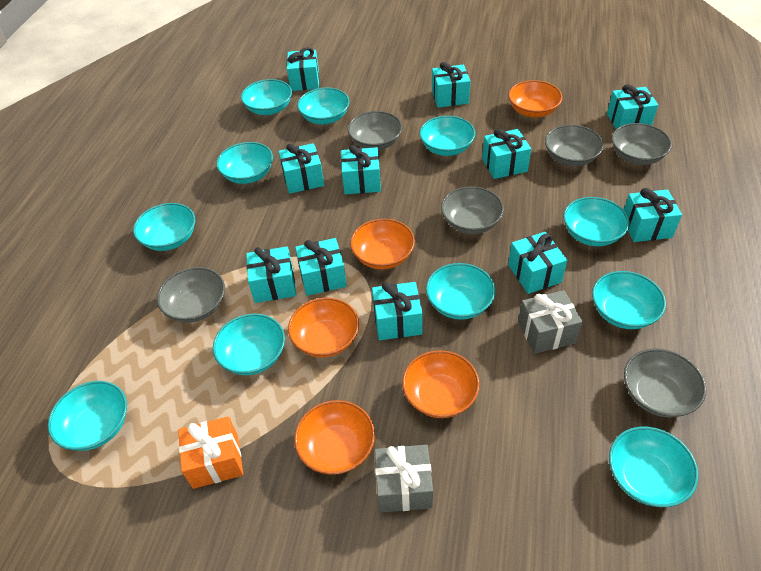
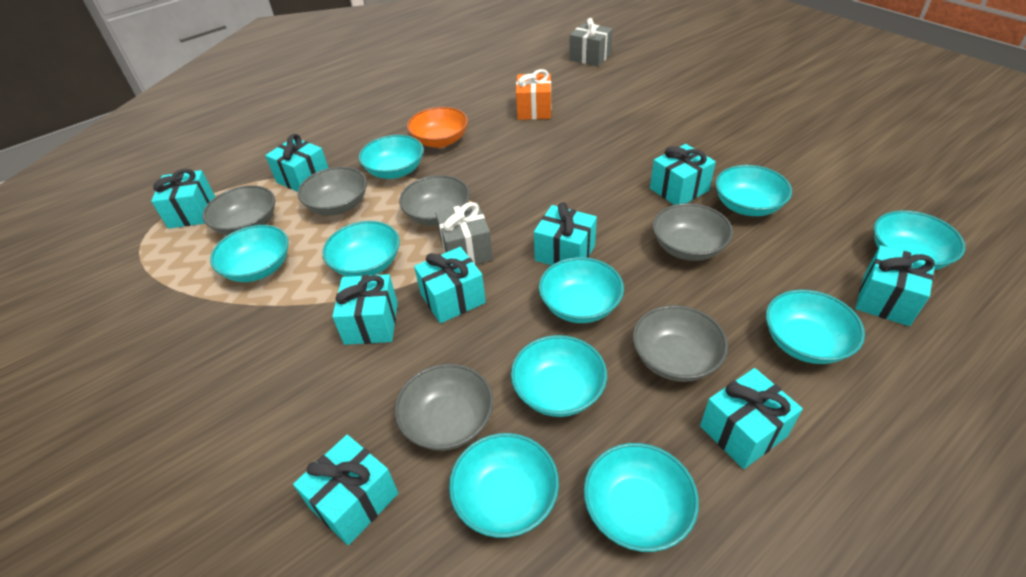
orange bowl: 5 -> 1
turquoise bowl: 11 -> 10
turquoise gift: 11 -> 9

